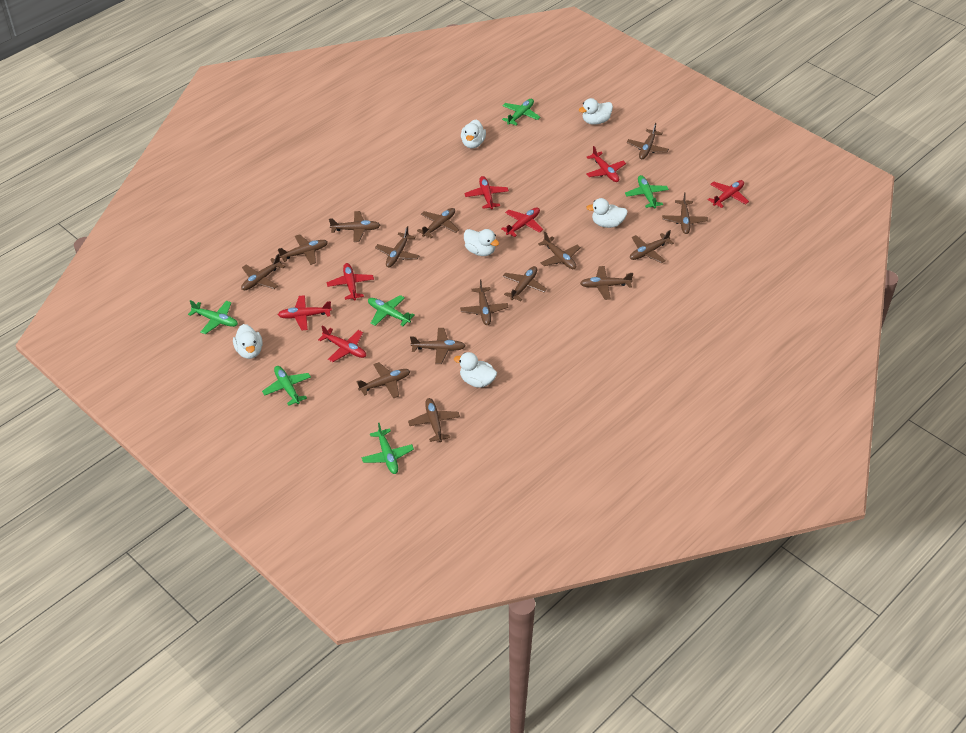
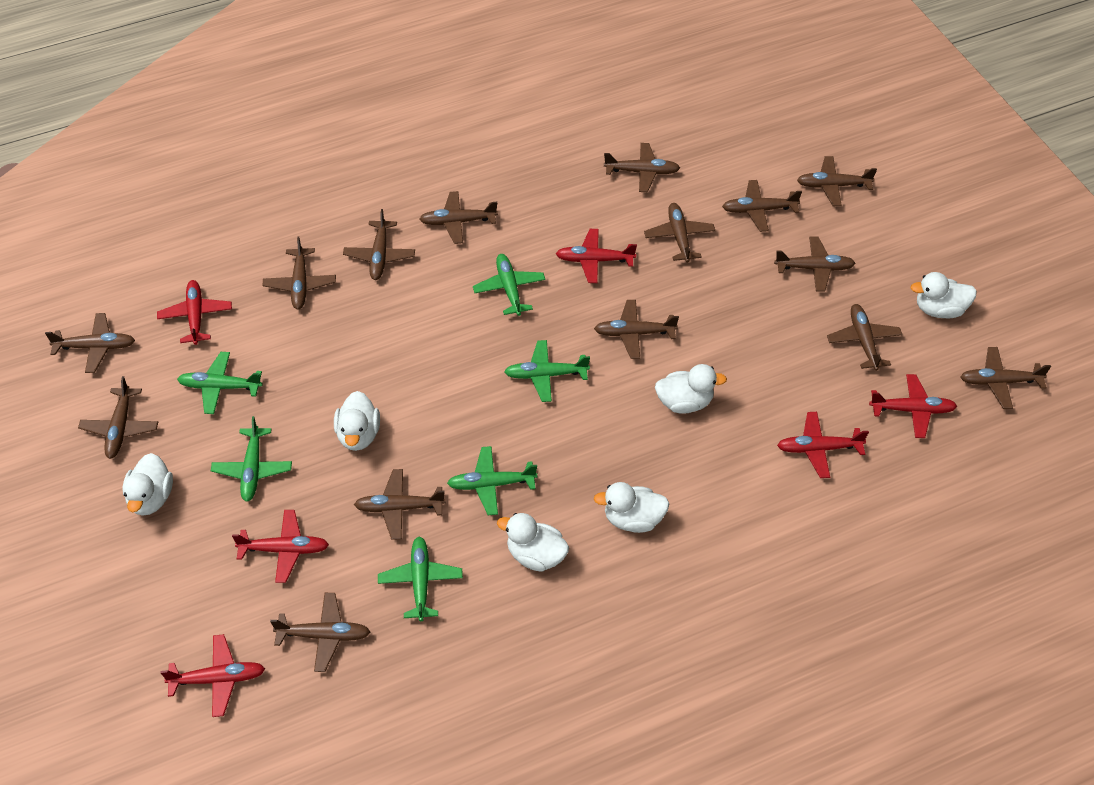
red plane: 7 -> 6

